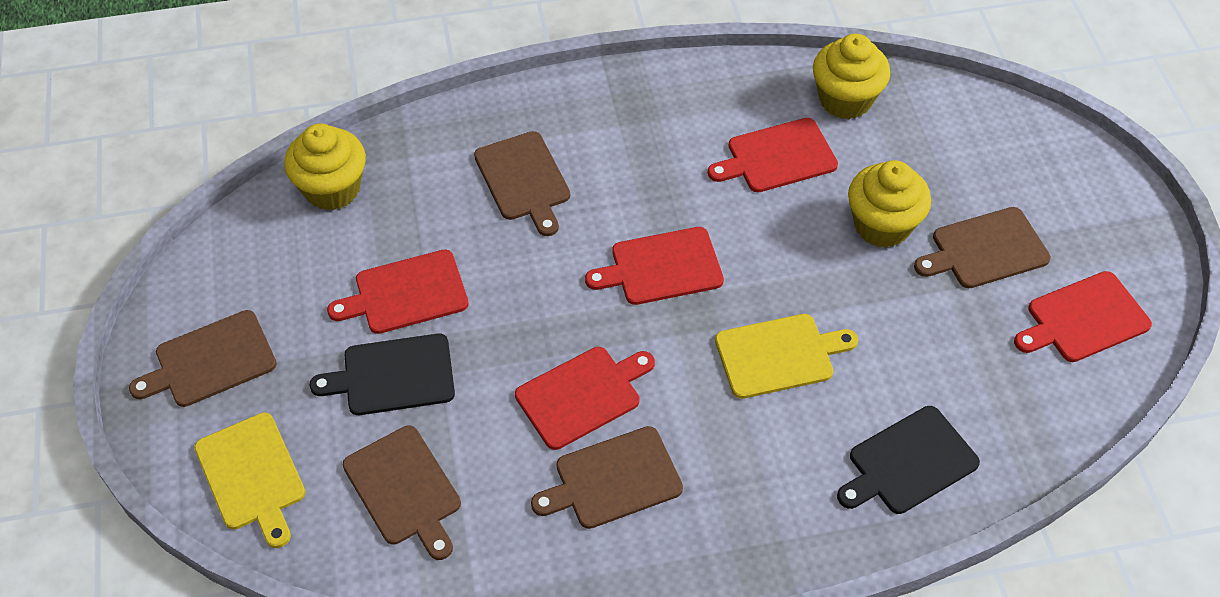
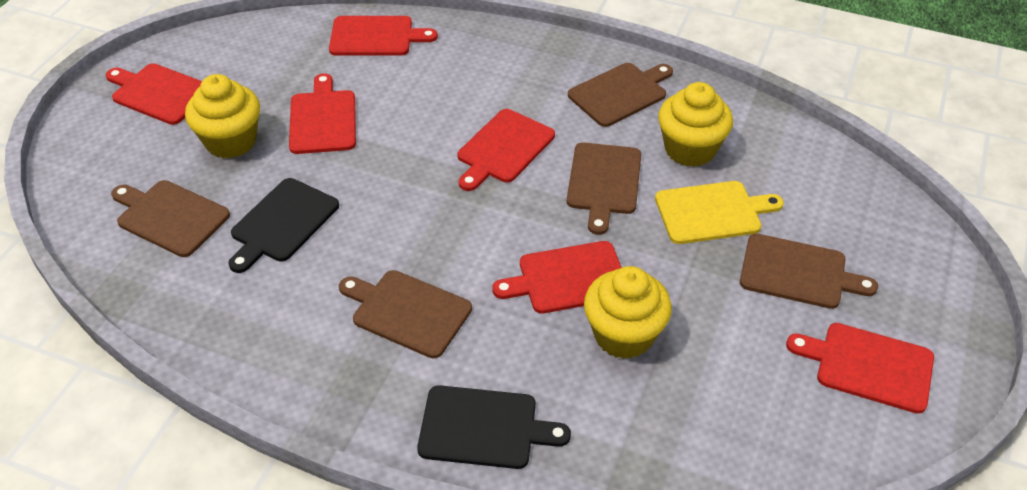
red cutting board: 5 -> 6
yellow cutting board: 2 -> 1

